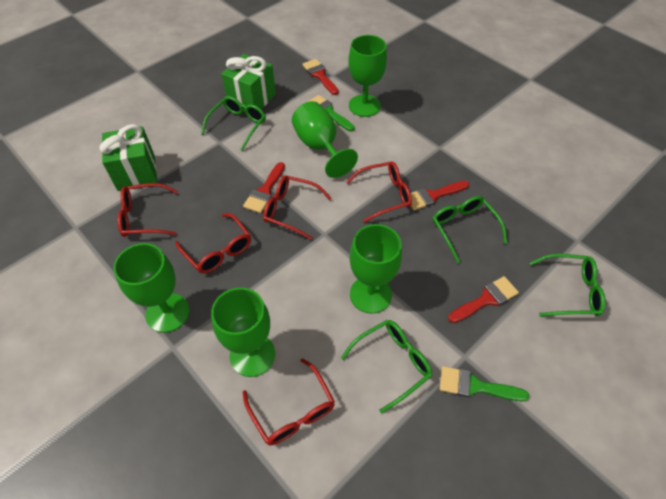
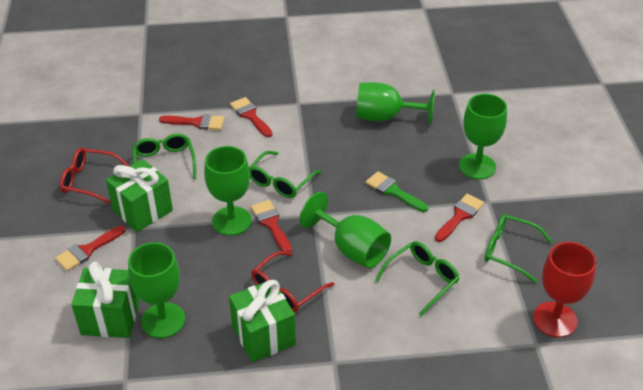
green brush: 2 -> 1
green gift: 2 -> 3
red brush: 4 -> 5
red glasses: 5 -> 2
red goblet: 0 -> 1

